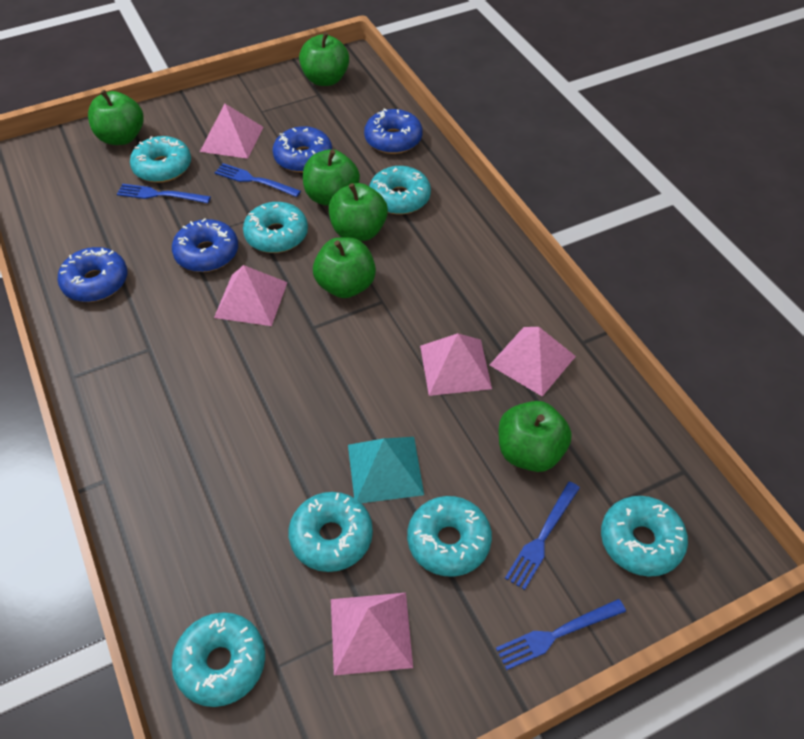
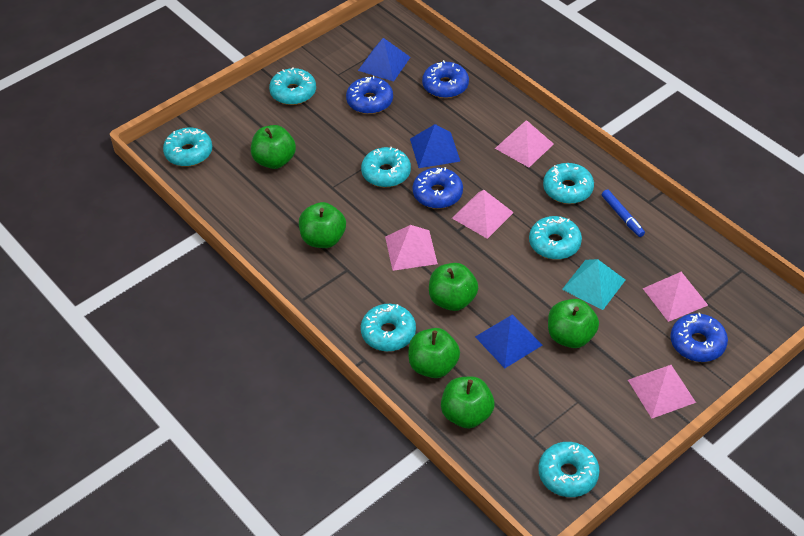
blue fork: 4 -> 0
blue marker: 0 -> 1
blue pyramid: 0 -> 3

